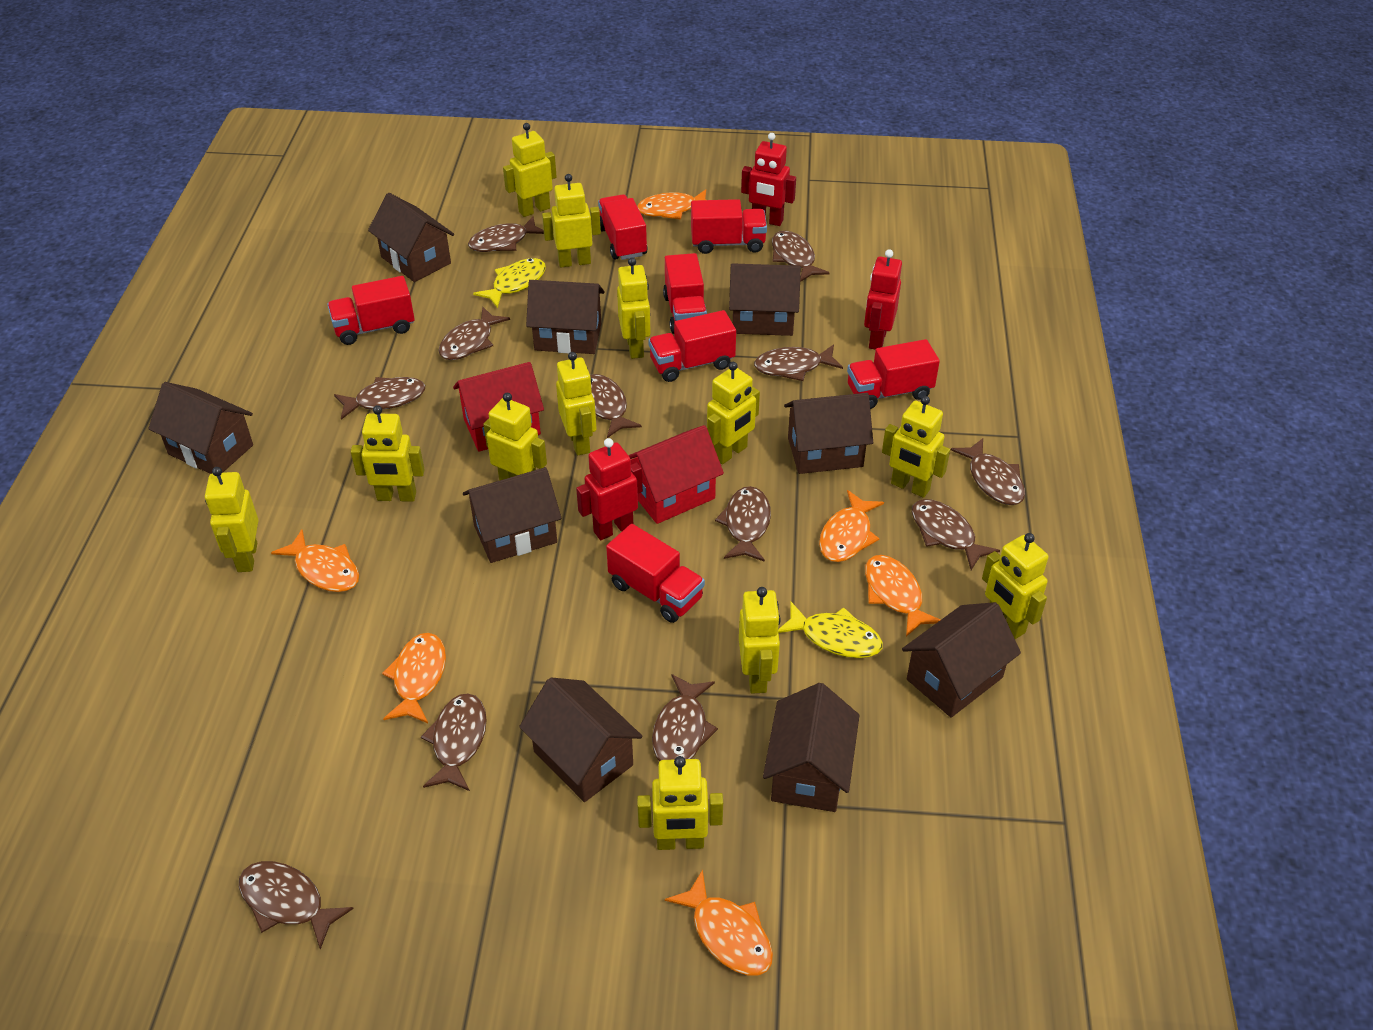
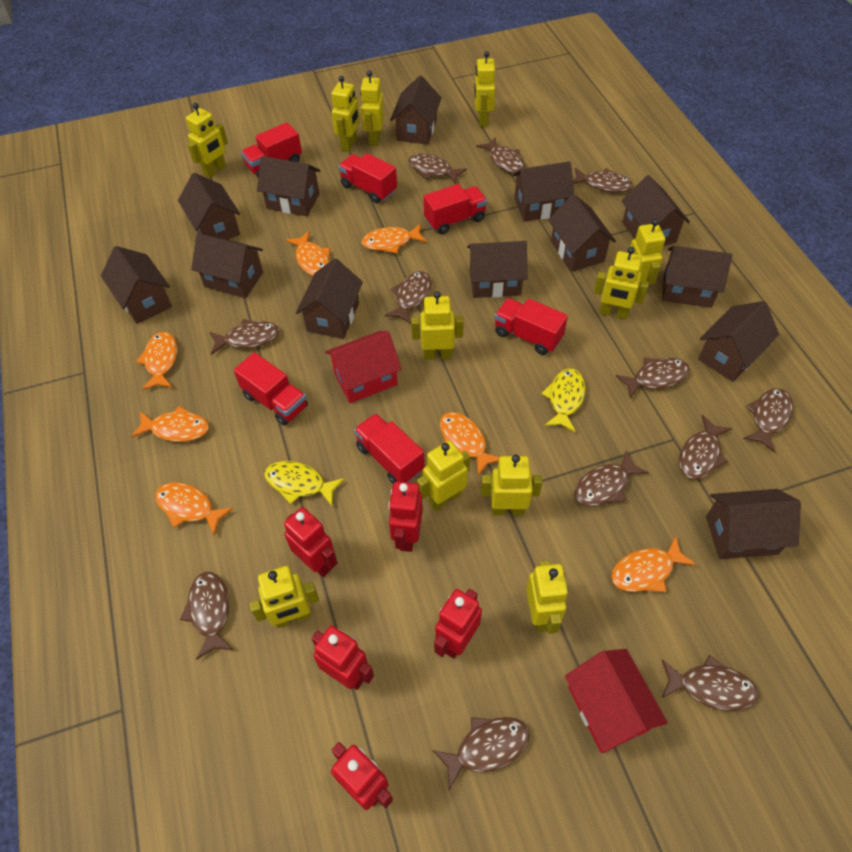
brown house: 9 -> 13
orange fish: 6 -> 7
red robot: 3 -> 5
red truck: 7 -> 6
yellow robot: 12 -> 11

